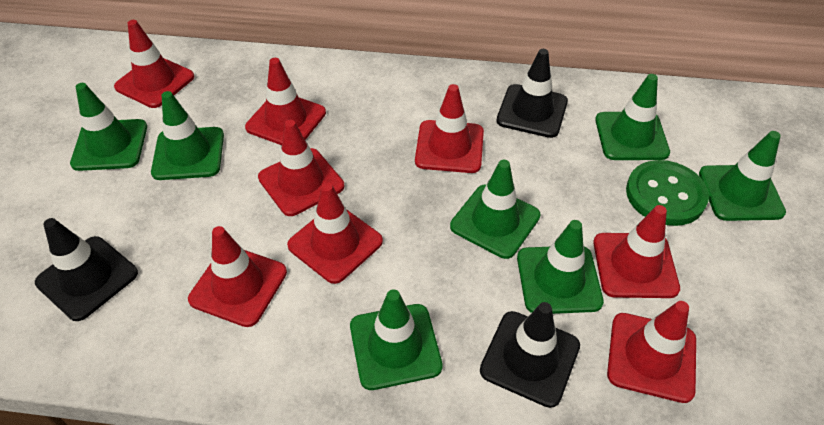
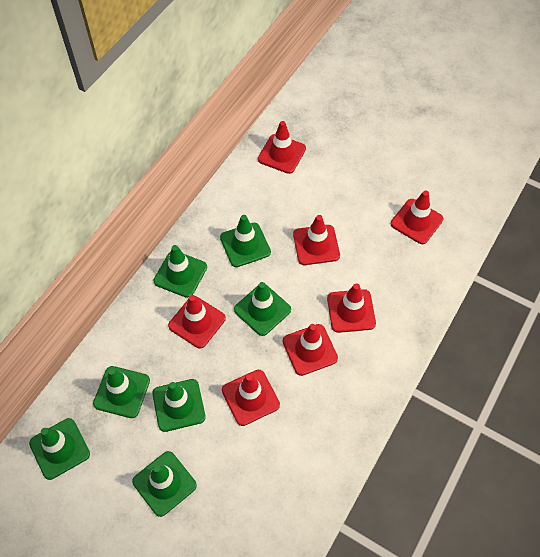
black traffic cone: 3 -> 0
green button: 1 -> 0
red traffic cone: 8 -> 7

